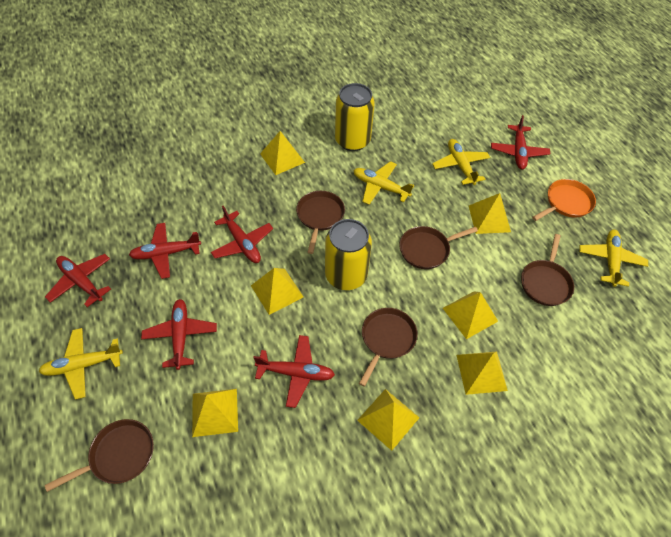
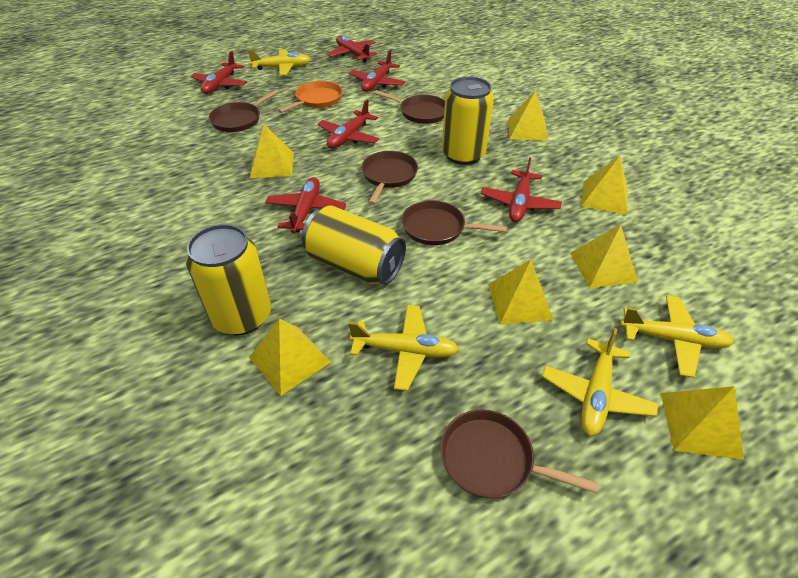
yellow can: 2 -> 3

